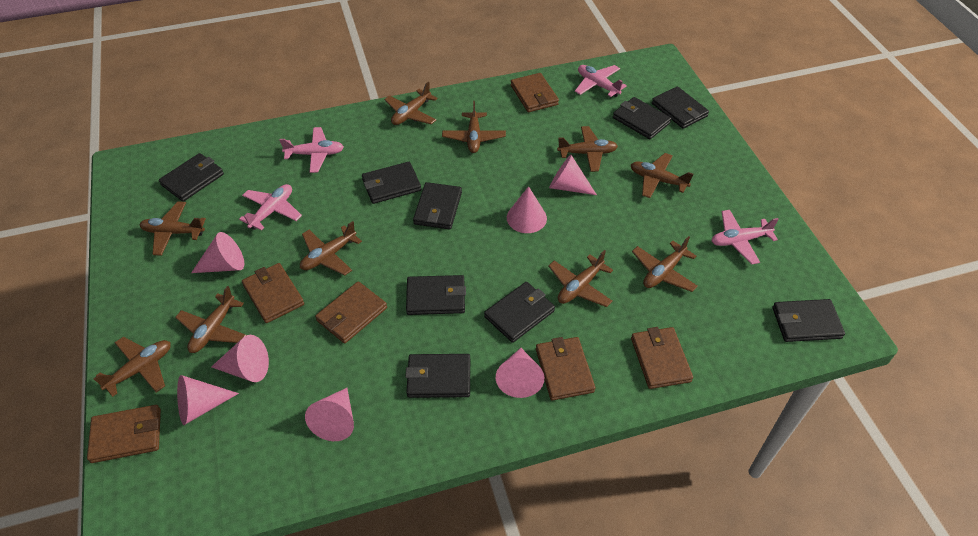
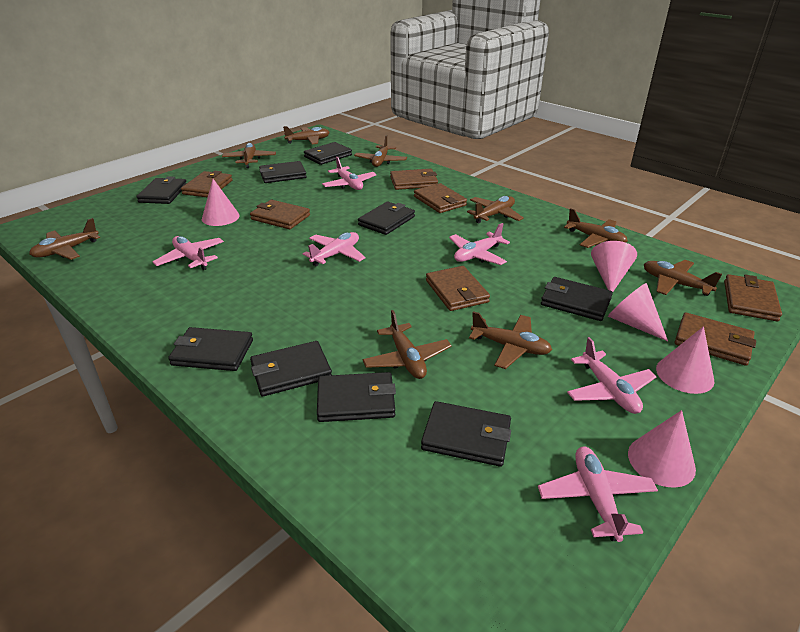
brown plane: 10 -> 9
brown wallet: 6 -> 7
pink cone: 7 -> 5
pink plane: 4 -> 6

